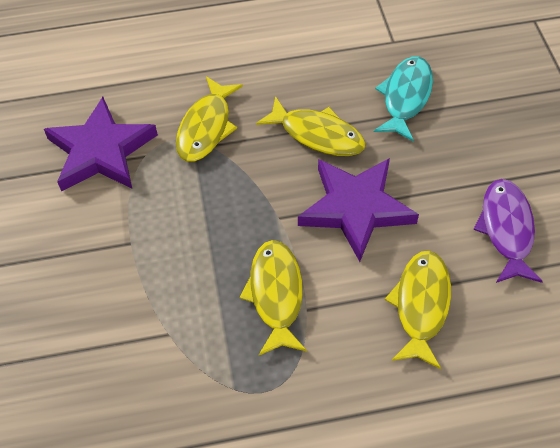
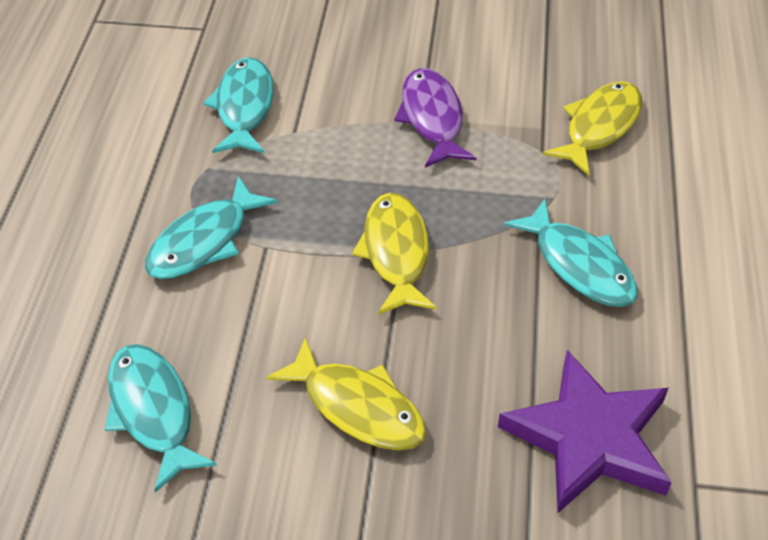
purple star: 2 -> 1
turquoise fish: 1 -> 4
yellow fish: 4 -> 3

